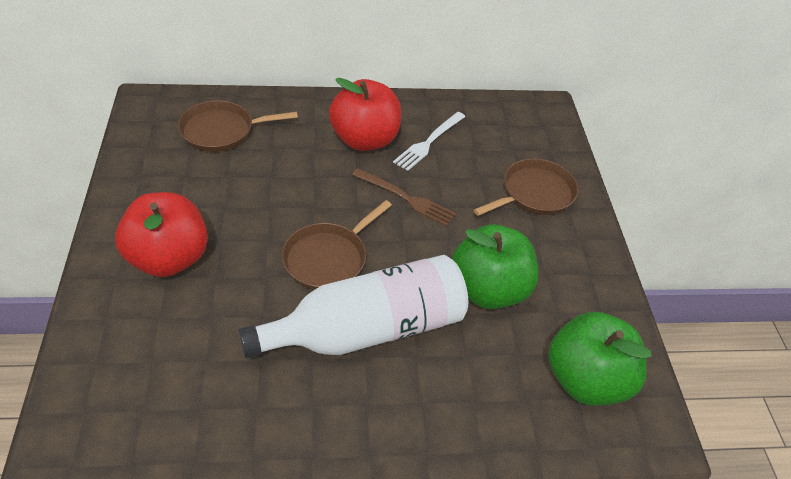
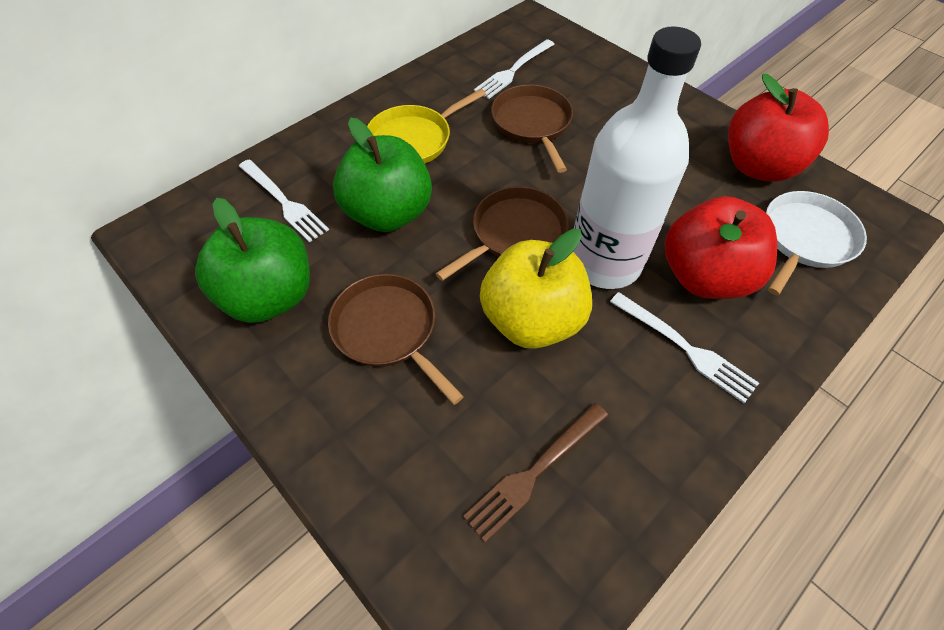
white fork: 1 -> 3
white pan: 0 -> 1
yellow apple: 0 -> 1
yellow pan: 0 -> 1

